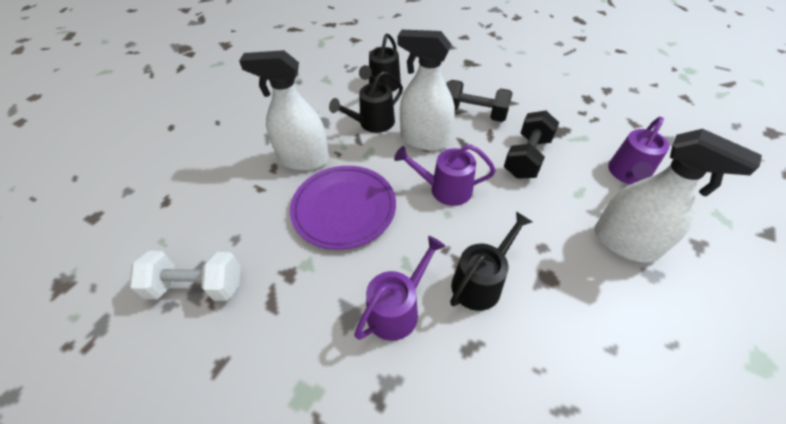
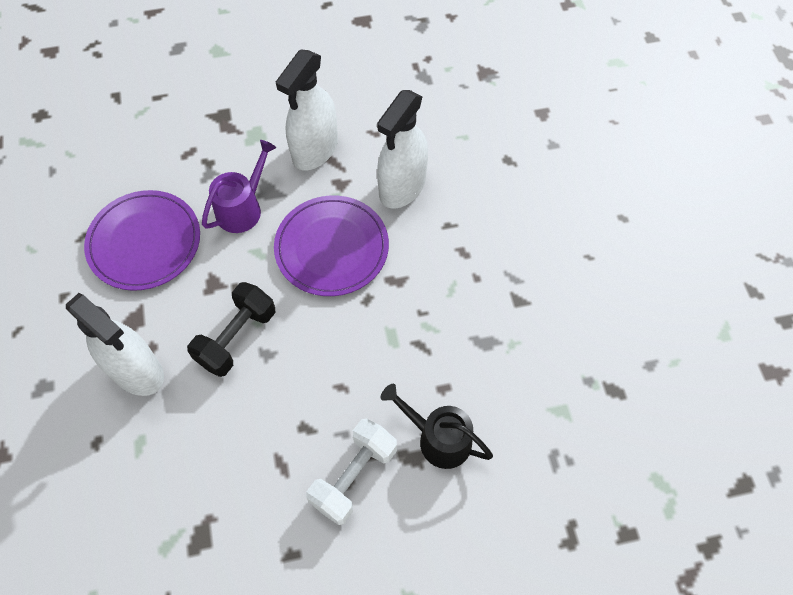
black dumbbell: 2 -> 1
black watering can: 3 -> 1
purple plate: 1 -> 2
purple watering can: 3 -> 1

